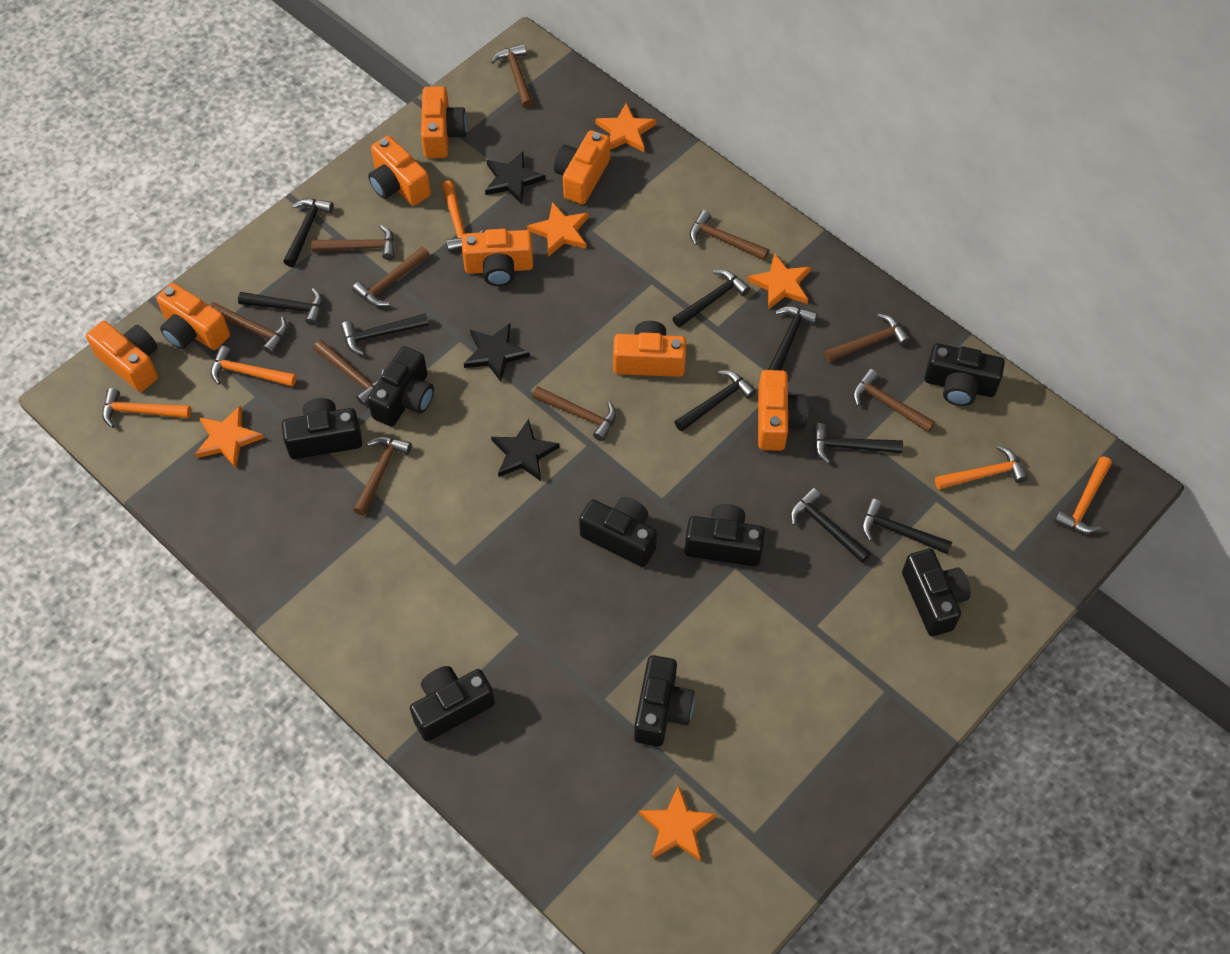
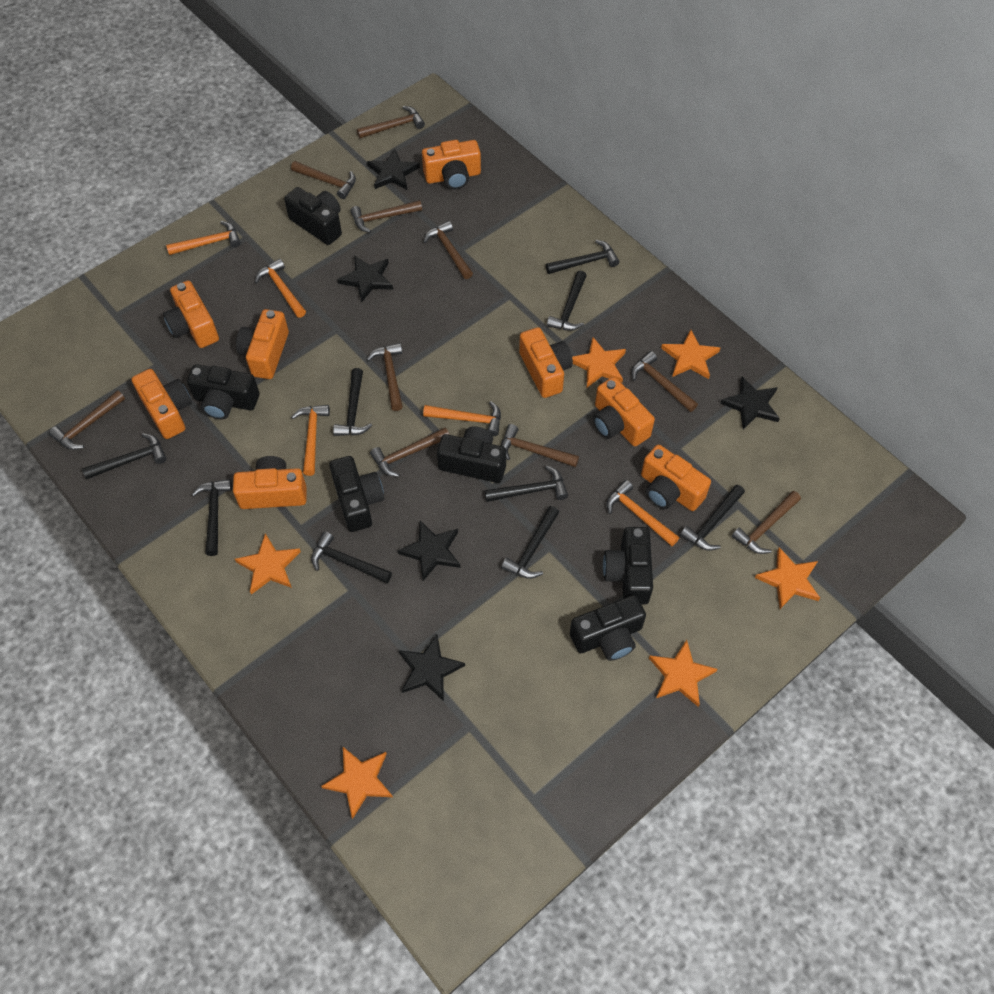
black camera: 8 -> 6
black star: 3 -> 5
orange star: 5 -> 6

